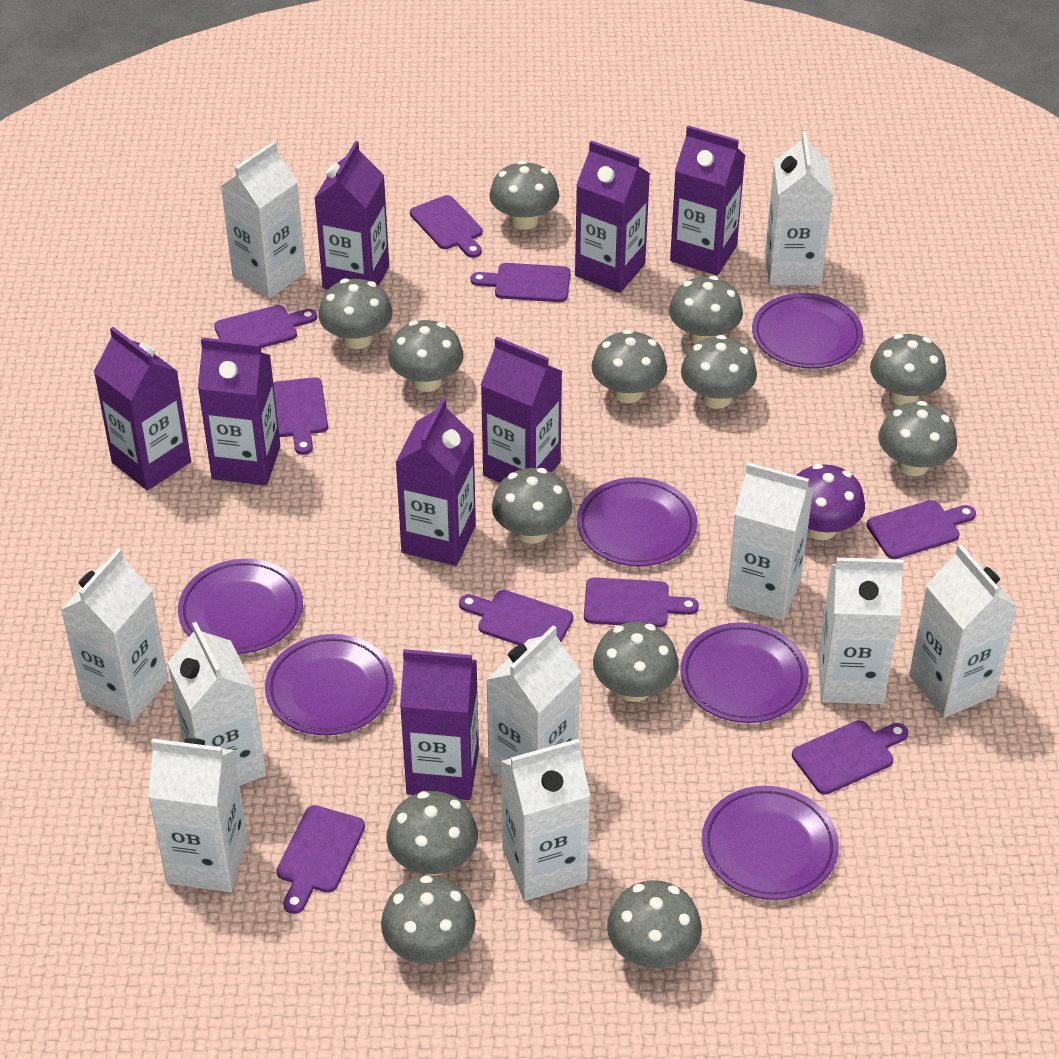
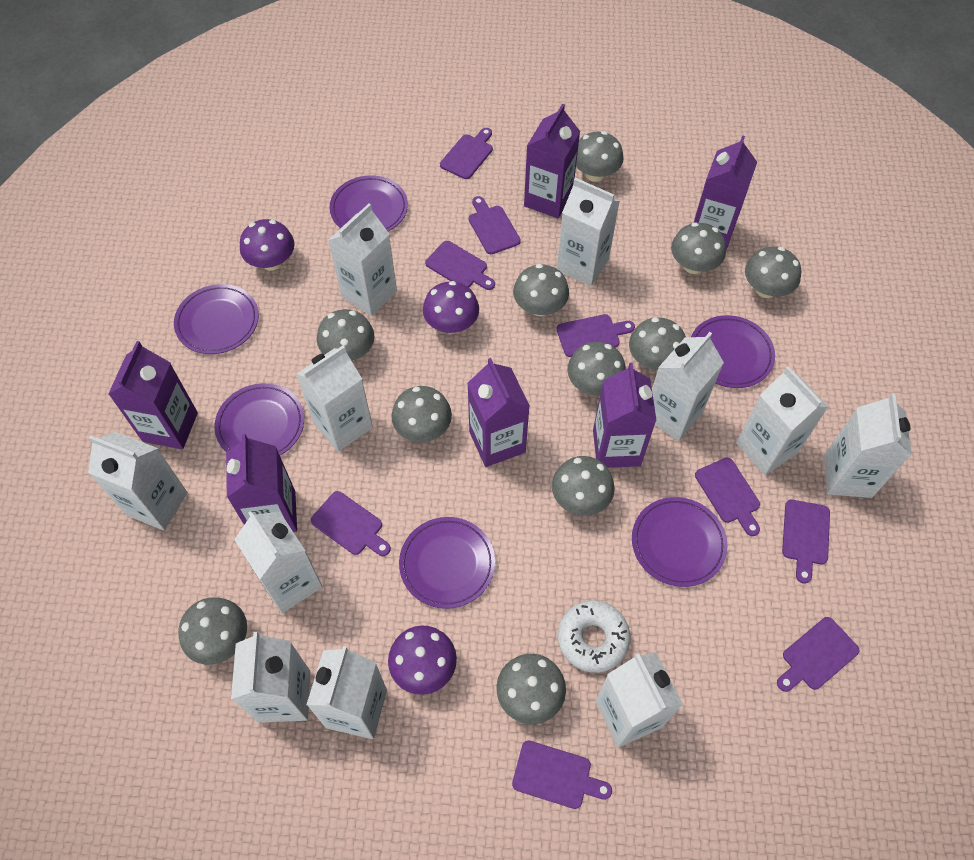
grey mushroom: 13 -> 11
purple carton: 8 -> 6
purple mushroom: 1 -> 3
white carton: 10 -> 11
white donut: 0 -> 1

